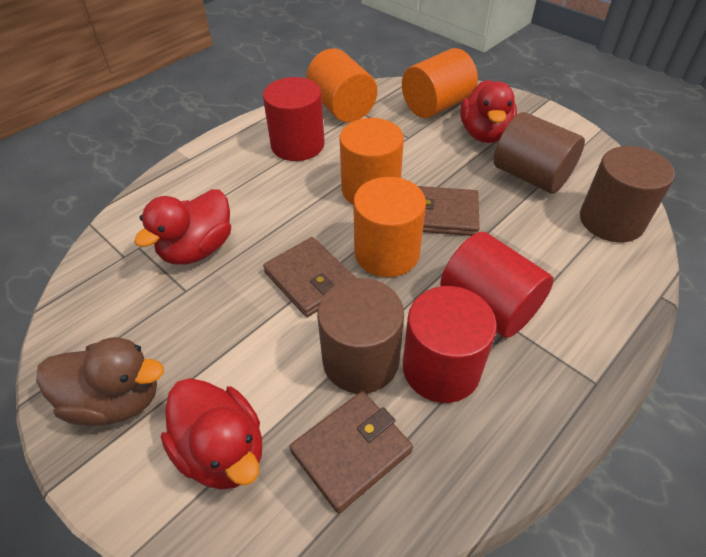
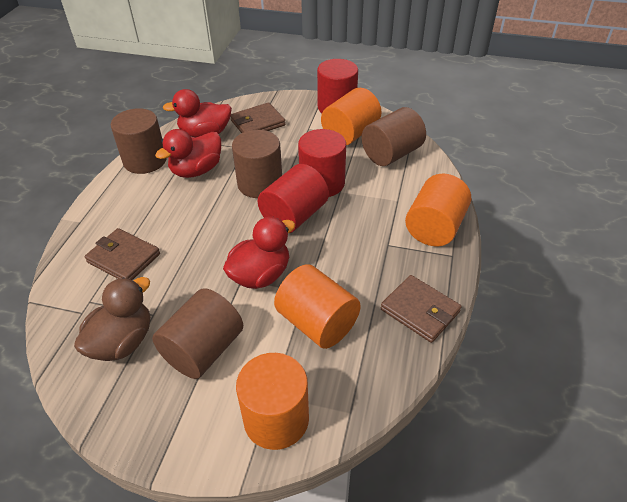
brown cylinder: 3 -> 4

